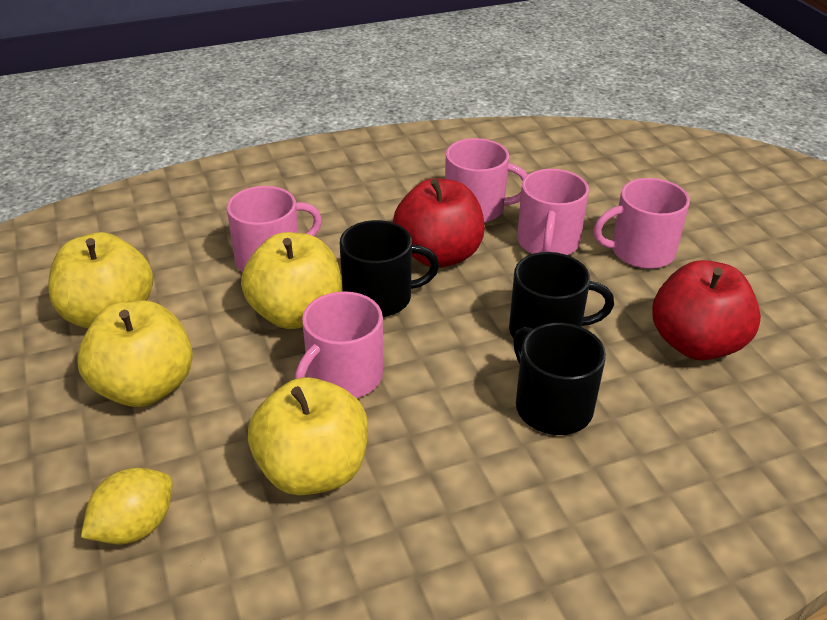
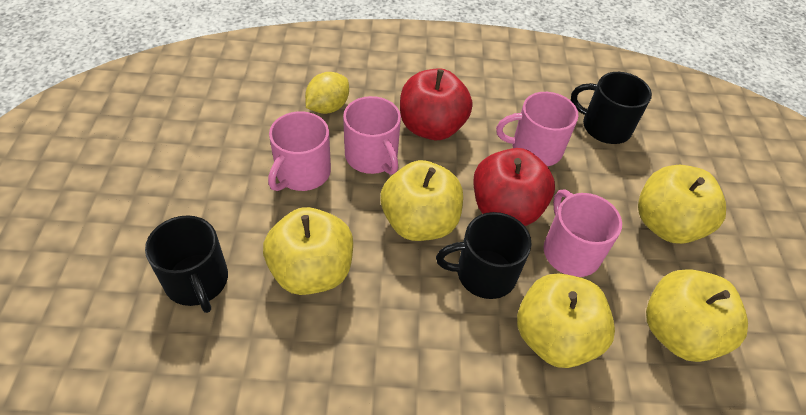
pink mug: 5 -> 4
yellow apple: 4 -> 5

